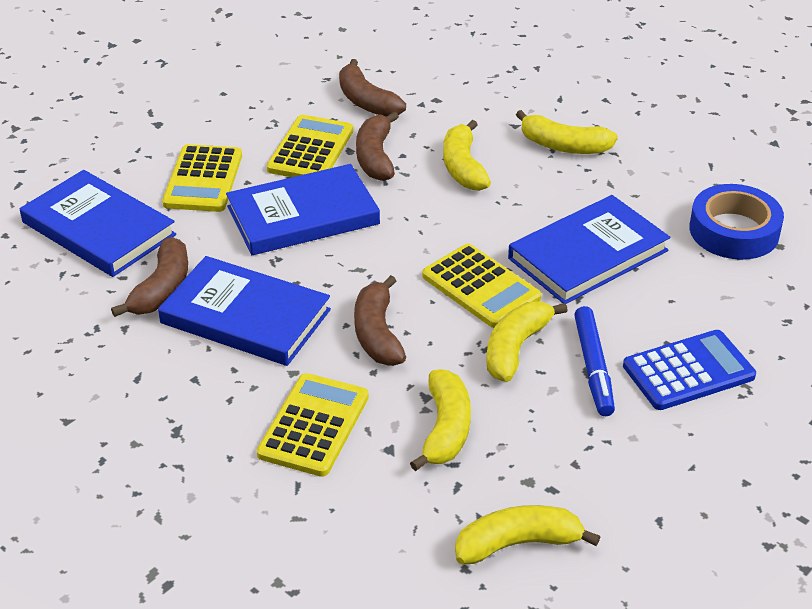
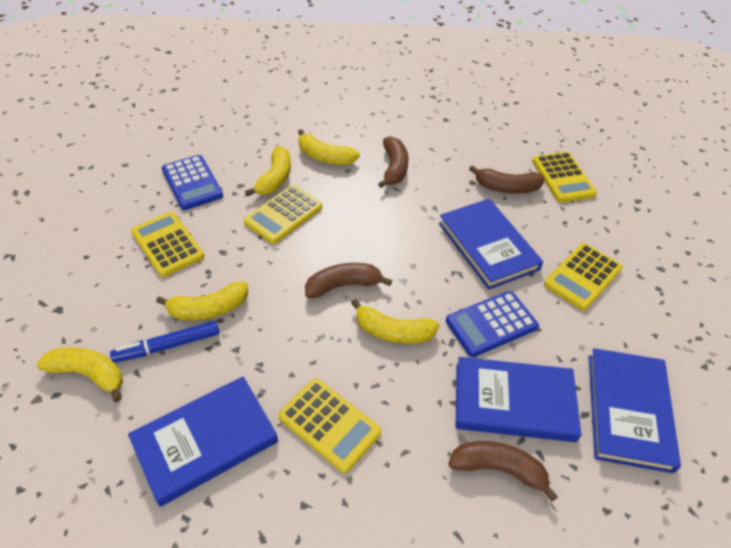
blue calculator: 1 -> 2
blue tape: 1 -> 0
yellow calculator: 4 -> 5

